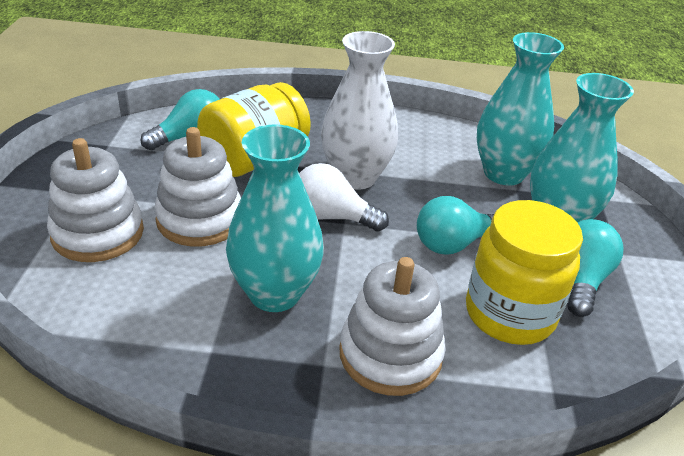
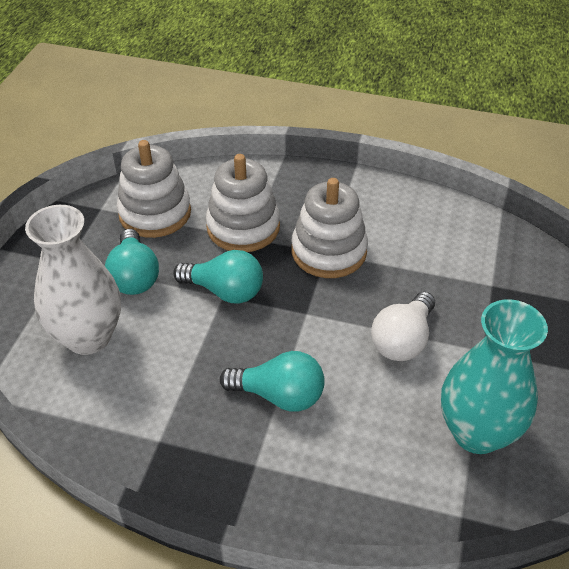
turquoise vase: 3 -> 1
yellow jar: 2 -> 0

